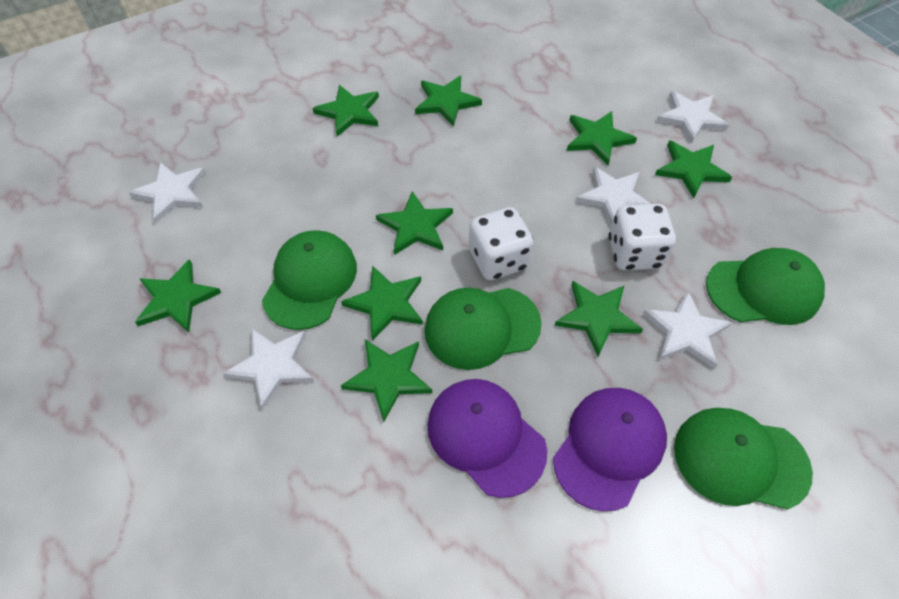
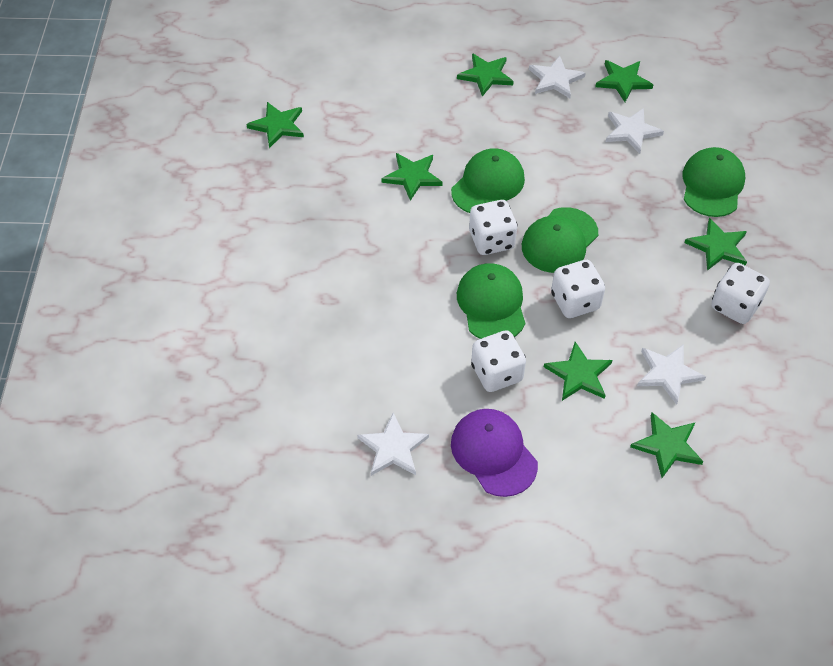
green star: 9 -> 7
purple cap: 2 -> 1
white dice: 2 -> 4
white star: 5 -> 4

